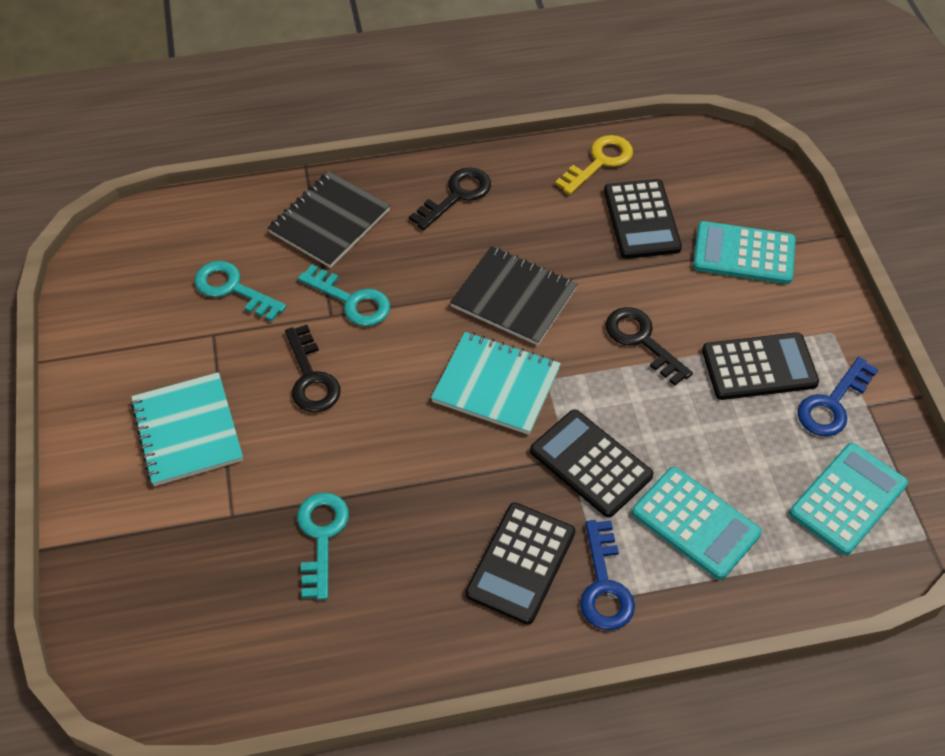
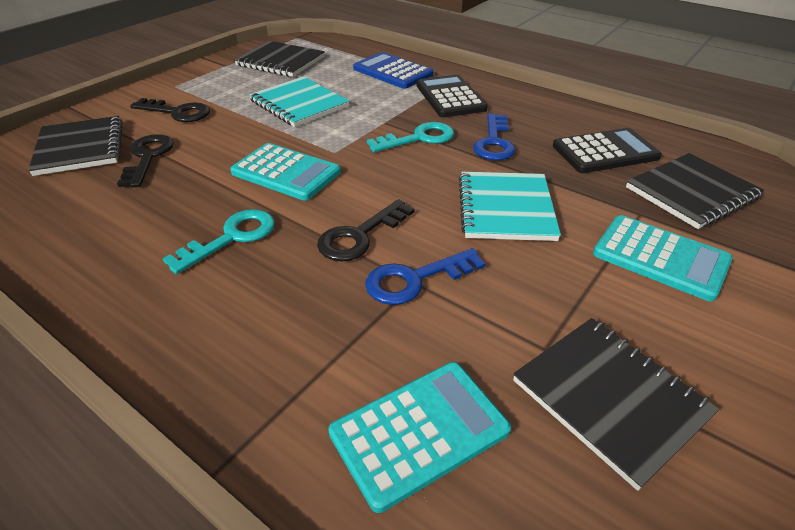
black calculator: 4 -> 2
black notebook: 2 -> 4
blue calculator: 0 -> 1
turquoise key: 3 -> 2
yellow key: 1 -> 0

